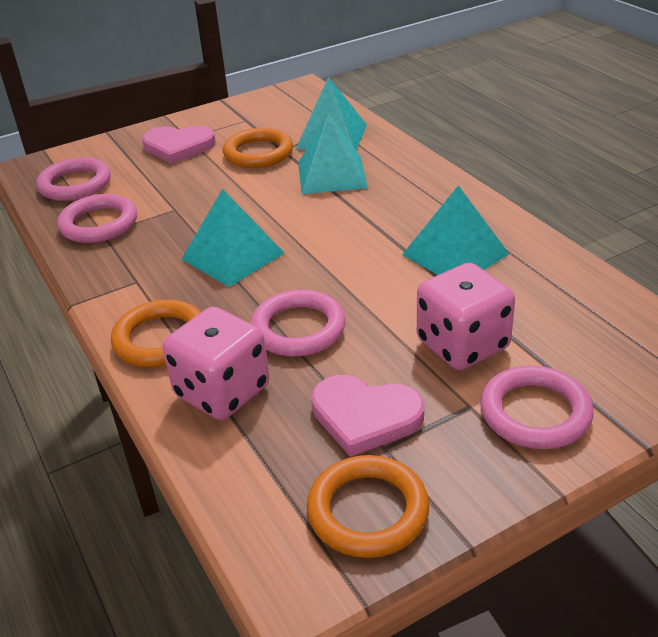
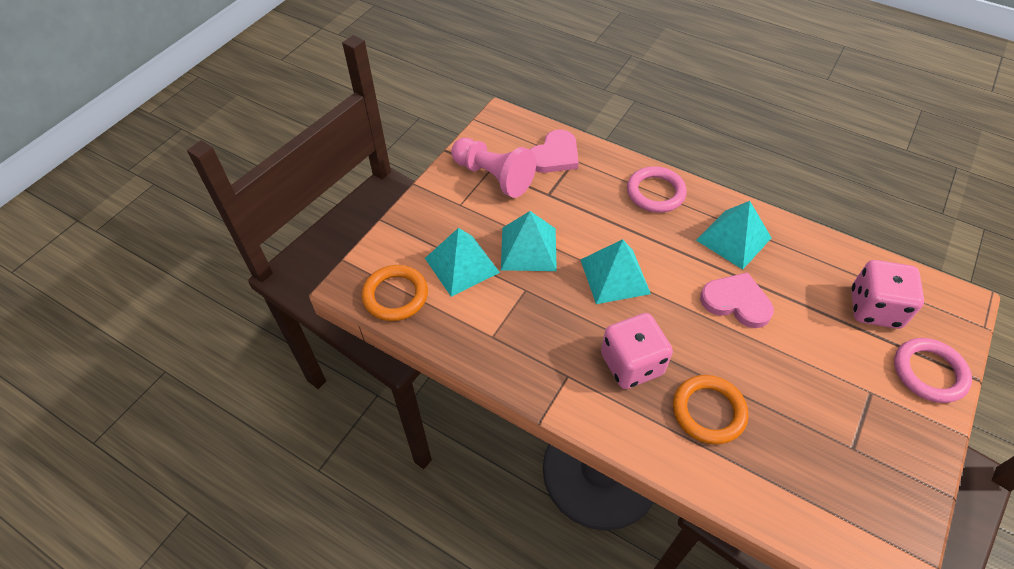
orange ring: 3 -> 2
pink pawn: 0 -> 1
pink ring: 4 -> 2

